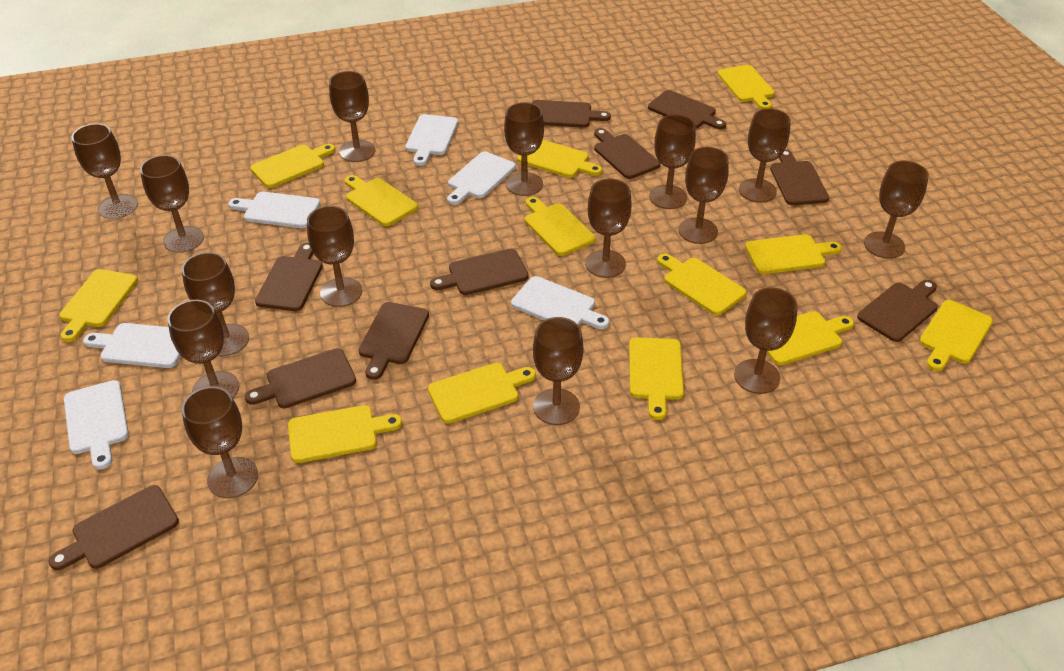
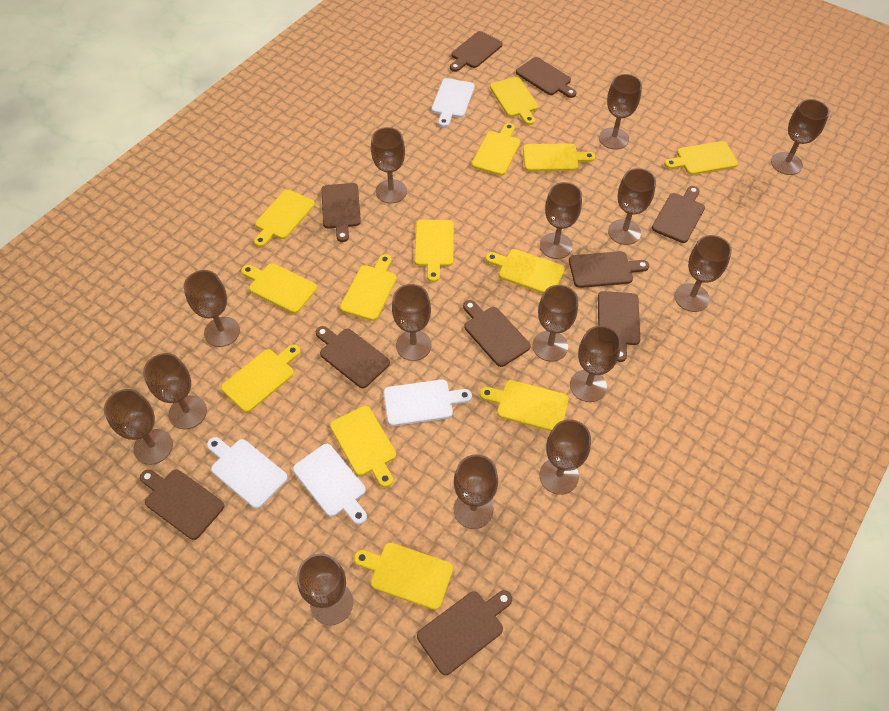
white cutting board: 6 -> 4

